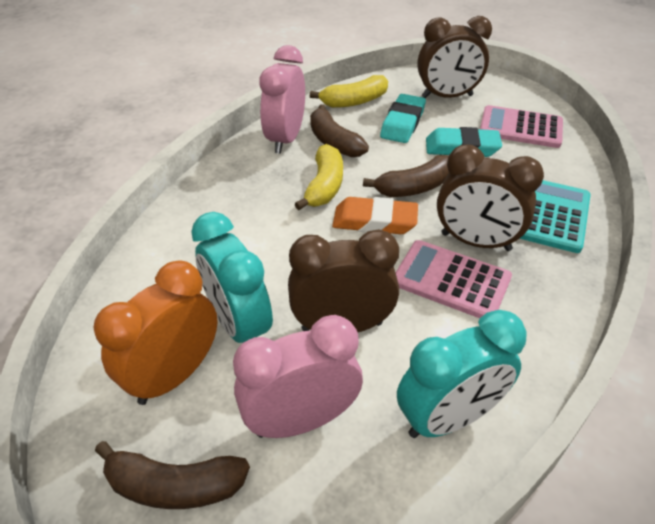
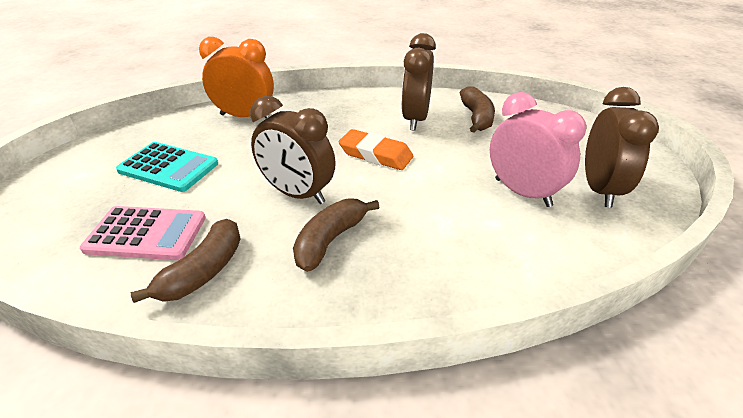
pink calculator: 2 -> 1
pink clock: 2 -> 1
turquoise clock: 2 -> 0
turquoise eraser: 2 -> 0
yellow banana: 2 -> 0

